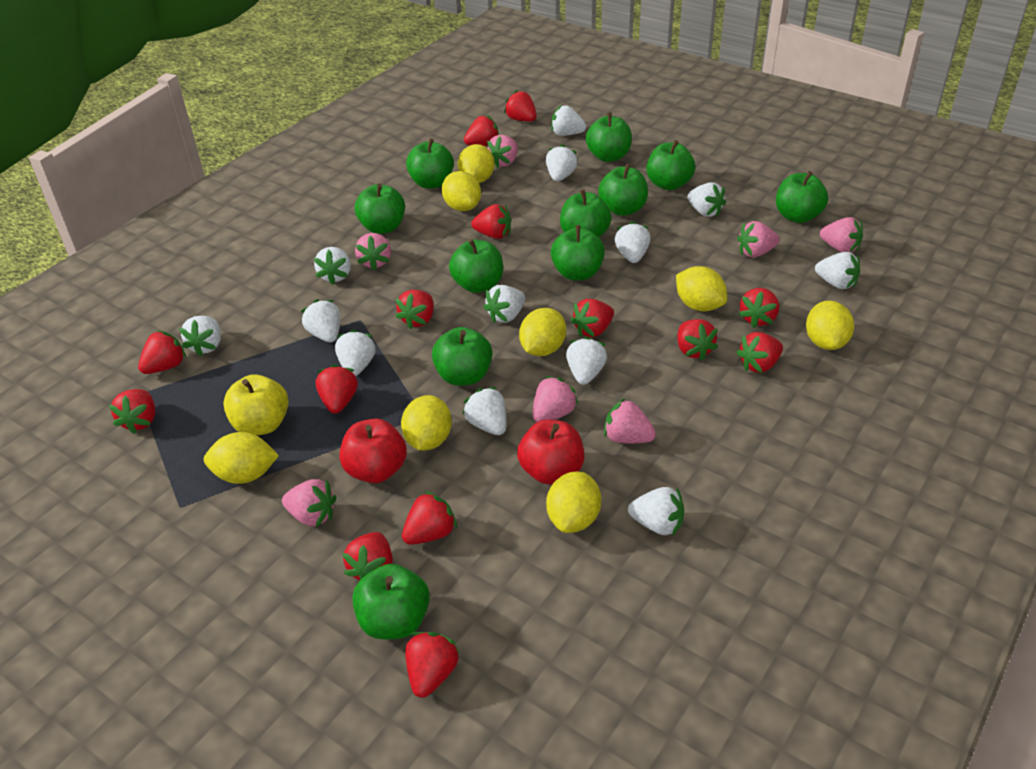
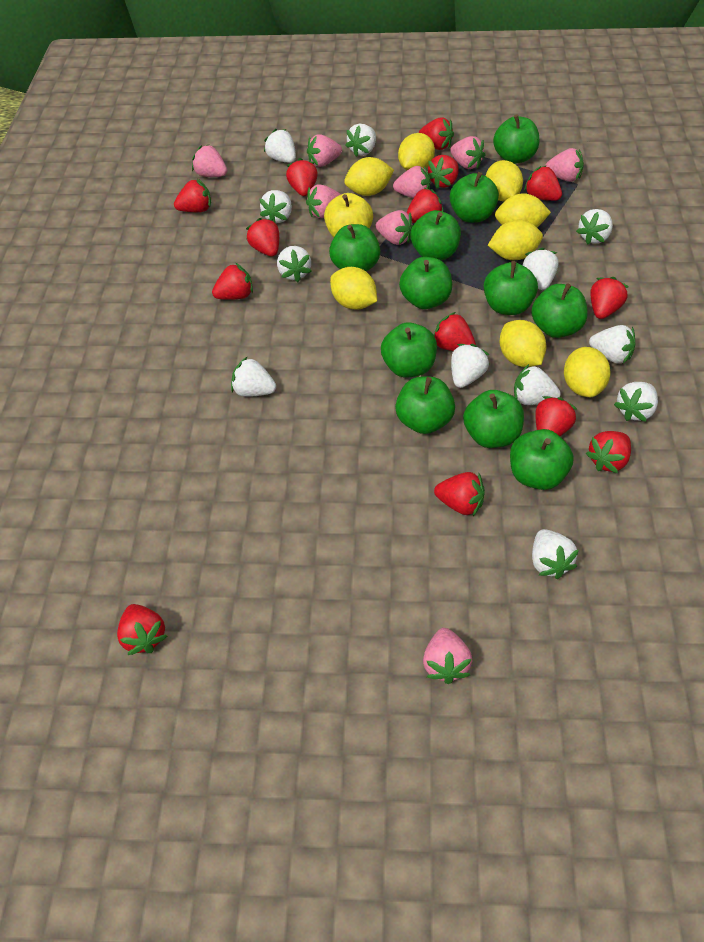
pink strawberry: 7 -> 8
red apple: 2 -> 0
white strawberry: 13 -> 12

